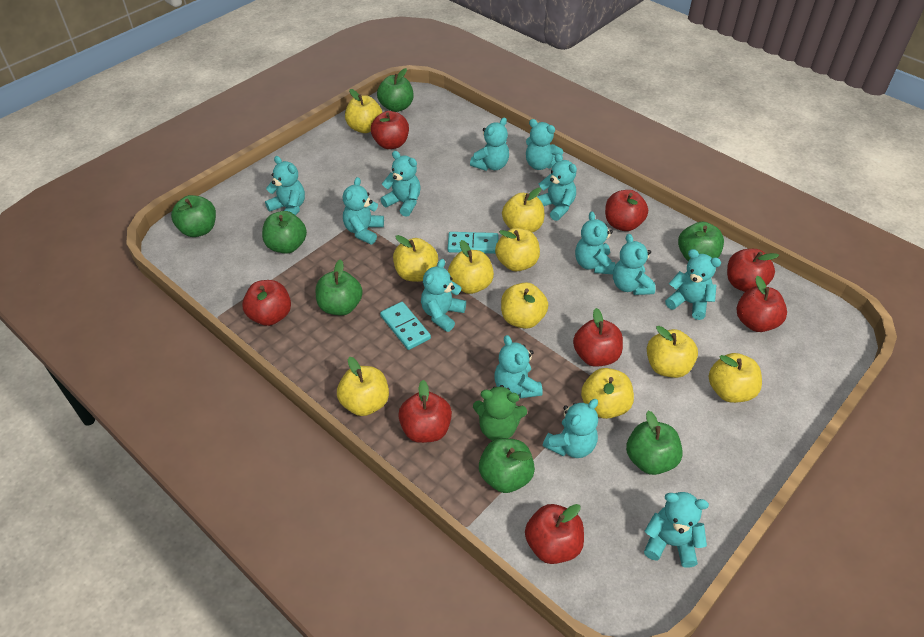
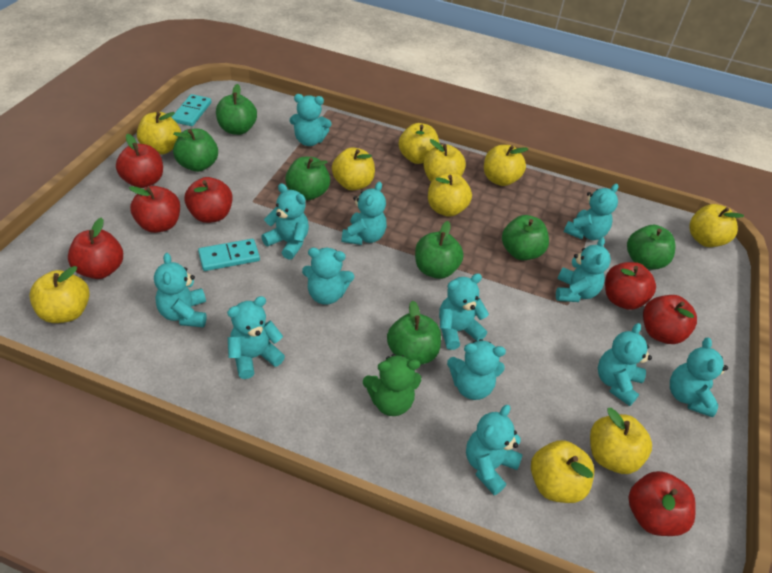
red apple: 8 -> 7

